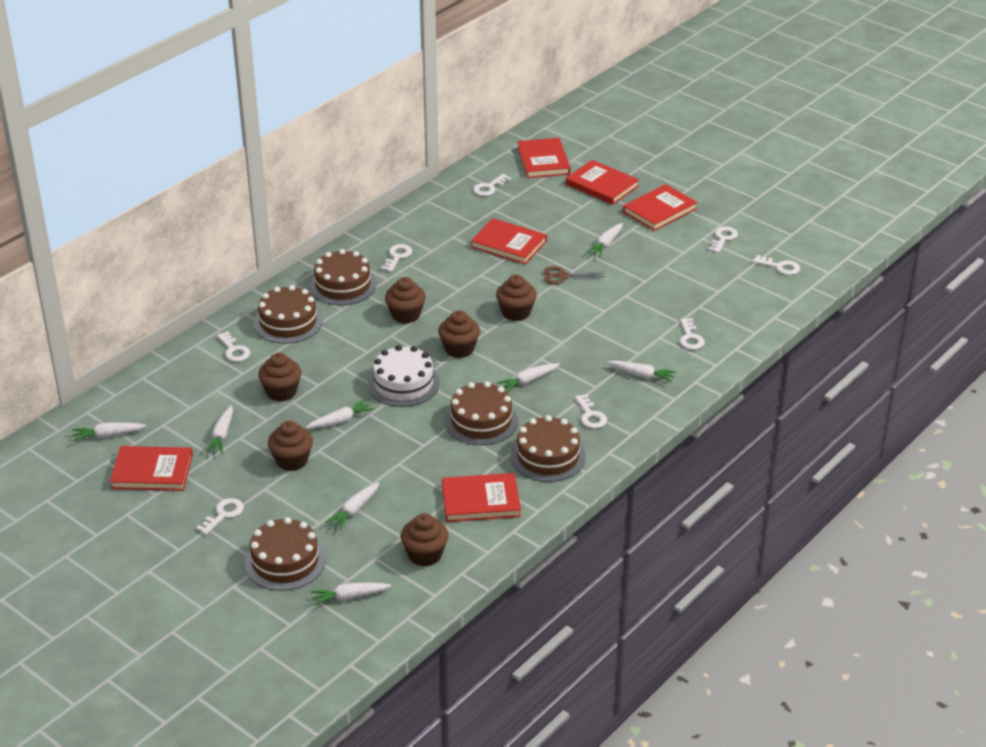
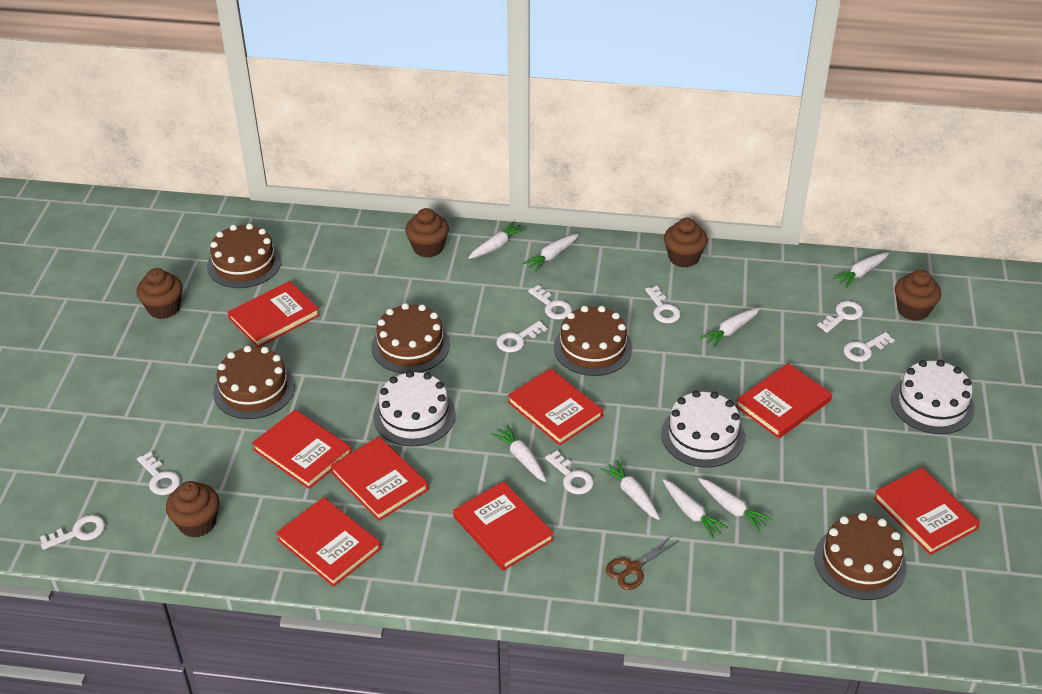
brown cupcake: 6 -> 5
red book: 6 -> 8
white cake: 1 -> 3

